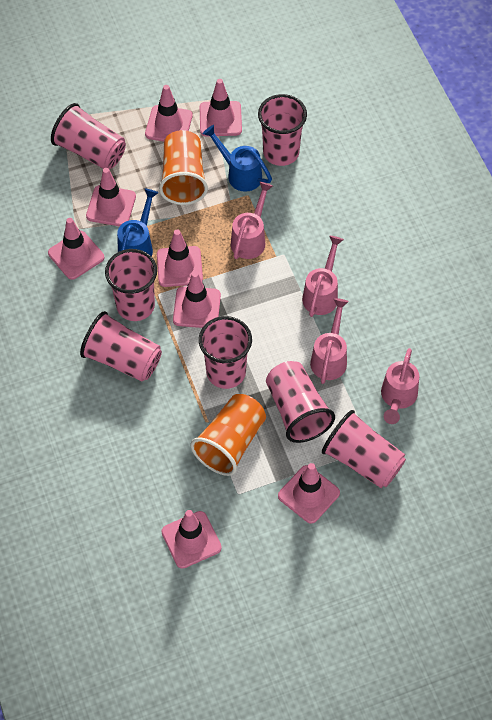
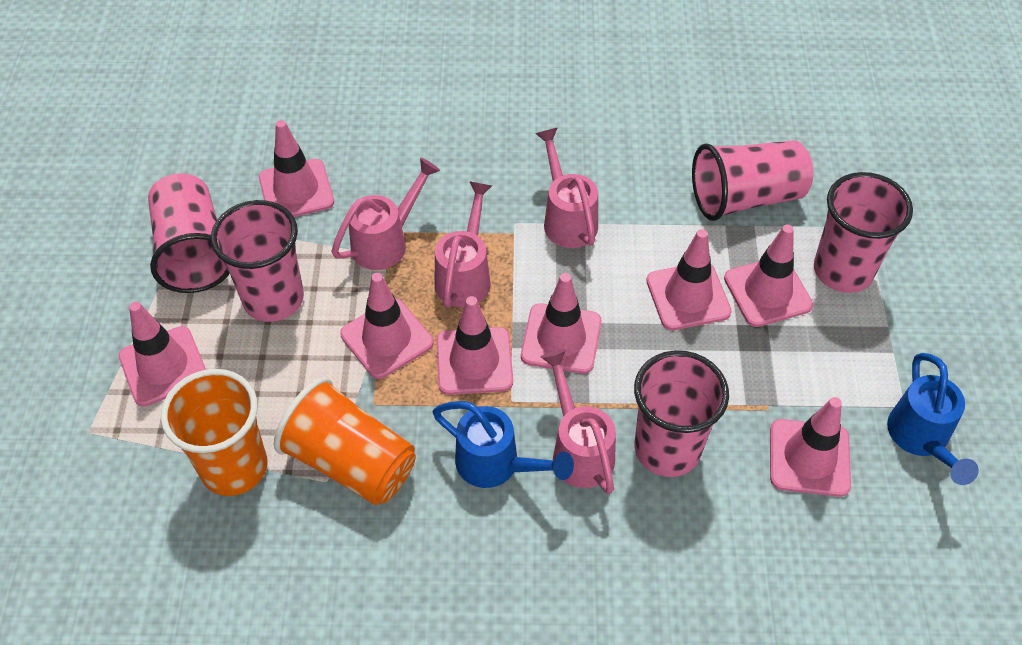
pink cup: 7 -> 5

